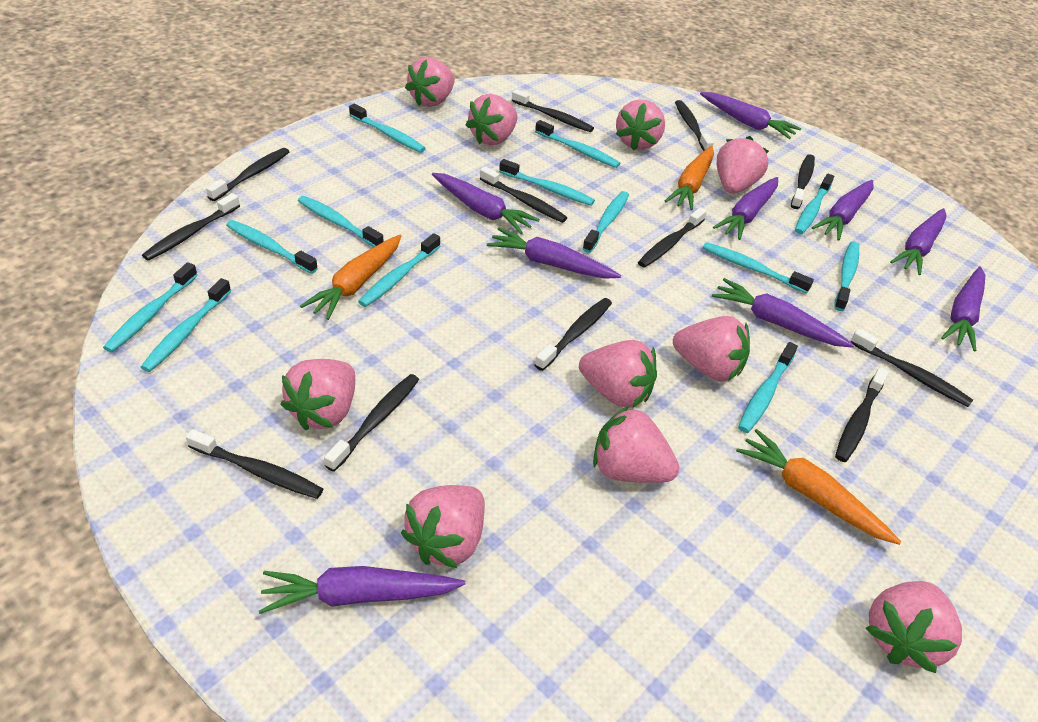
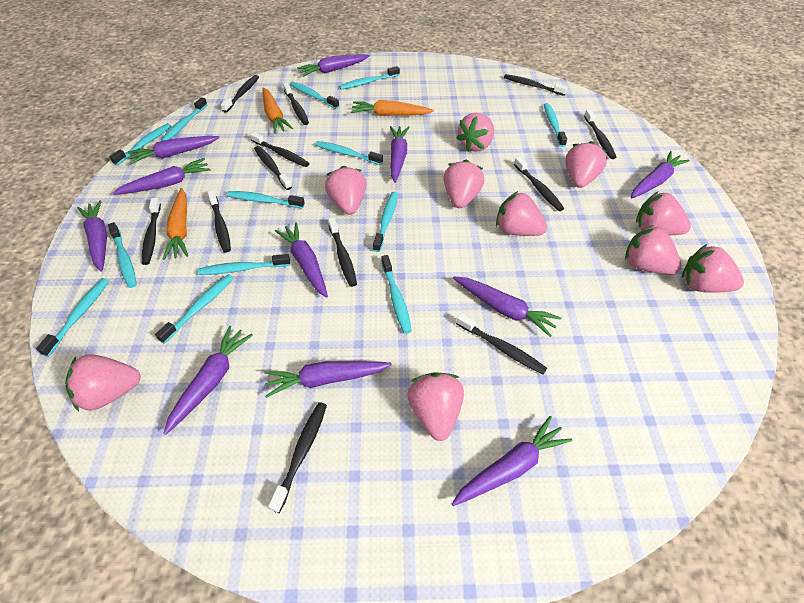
purple carrot: 9 -> 11

